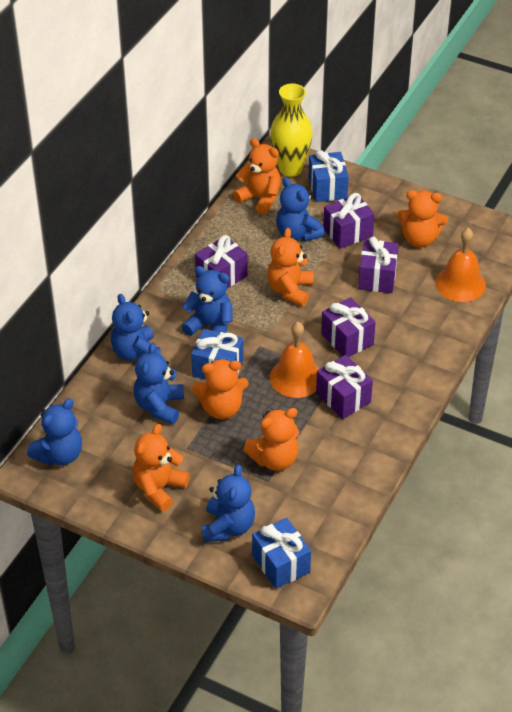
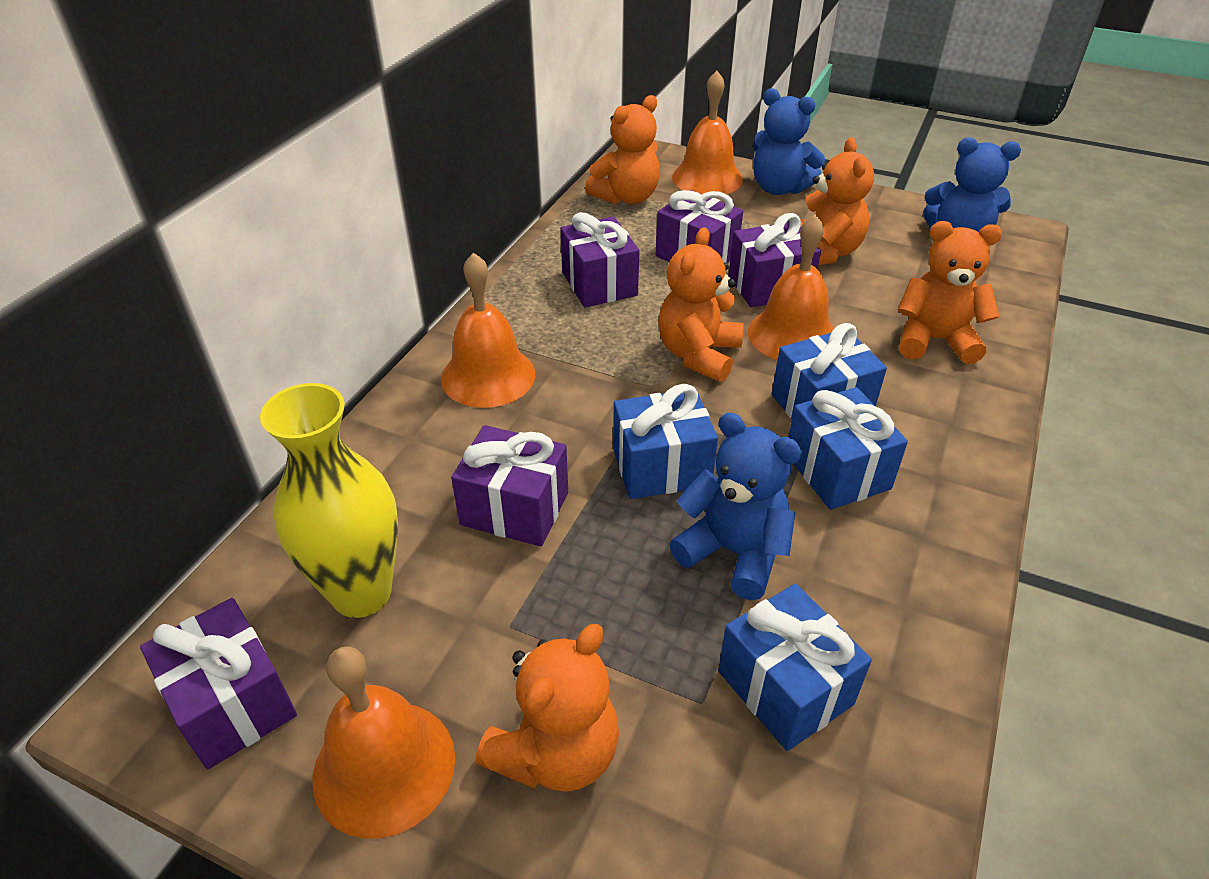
blue gift: 3 -> 4
blue teddy bear: 6 -> 3
orange bell: 2 -> 4
orange teddy bear: 6 -> 5

